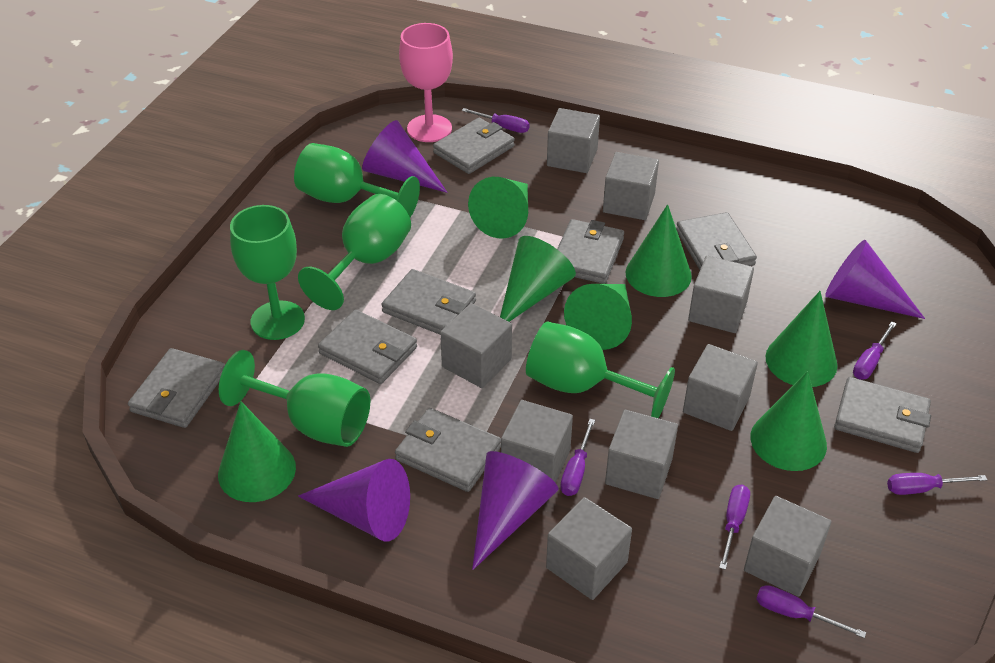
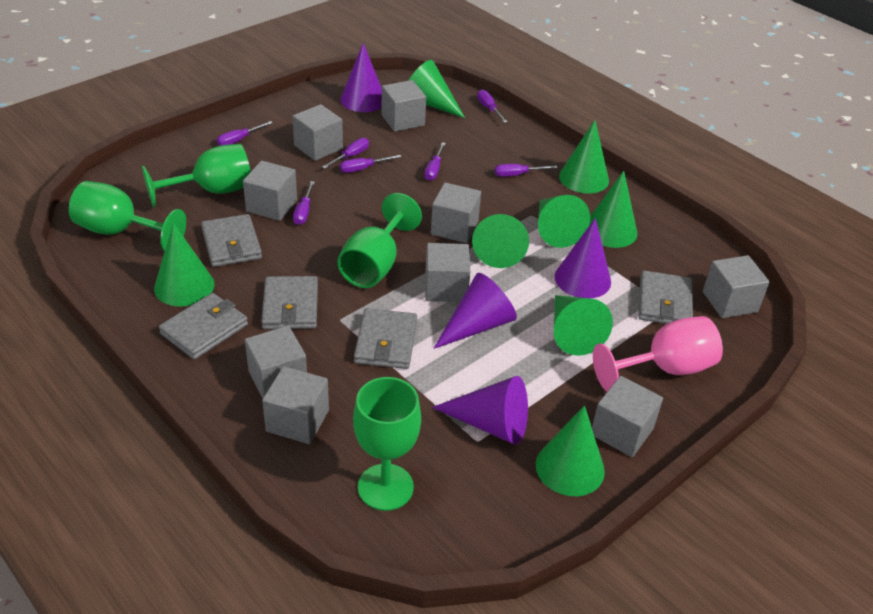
green cone: 7 -> 8
green goblet: 5 -> 4
grey wallet: 8 -> 5
purple screwdriver: 6 -> 7

